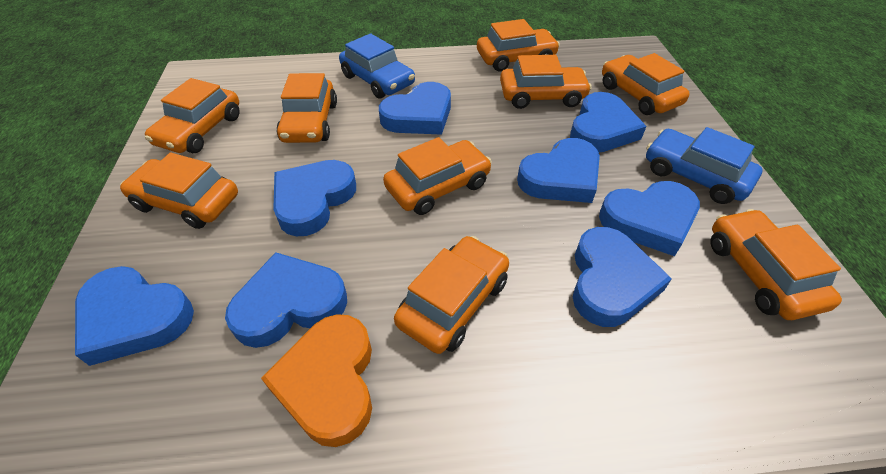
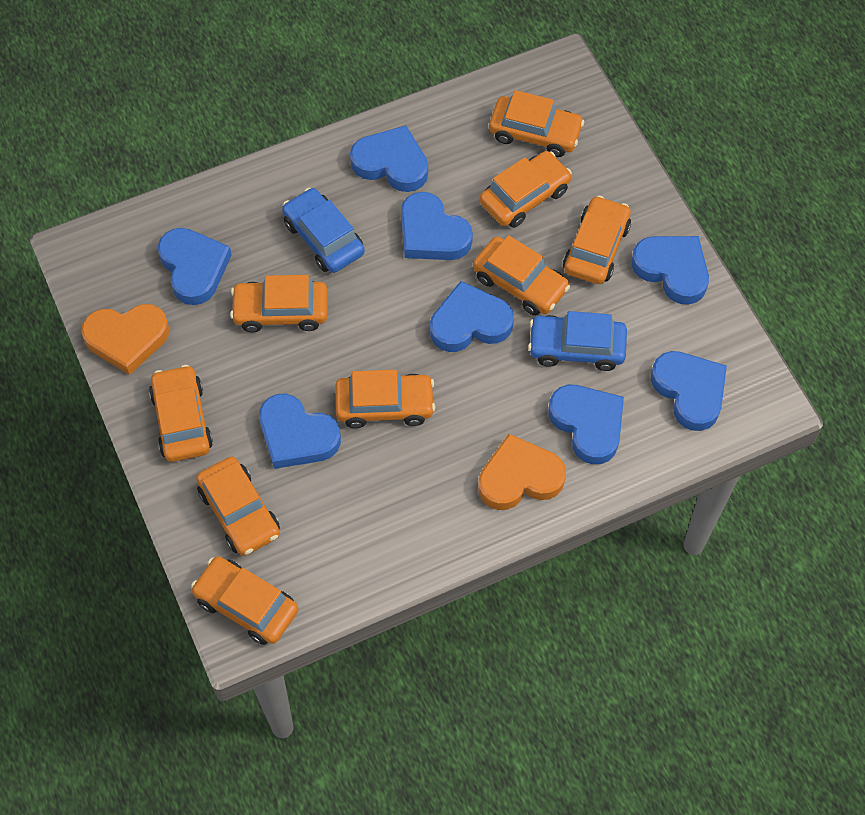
orange heart: 1 -> 2

